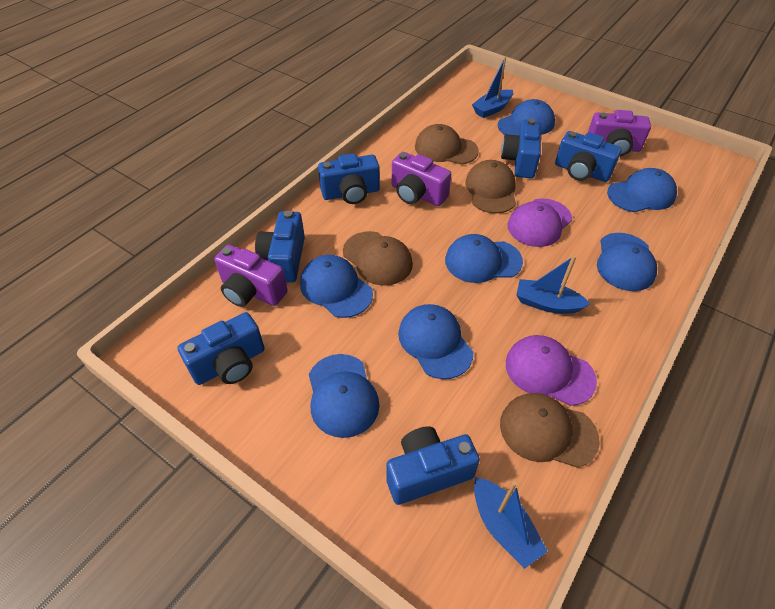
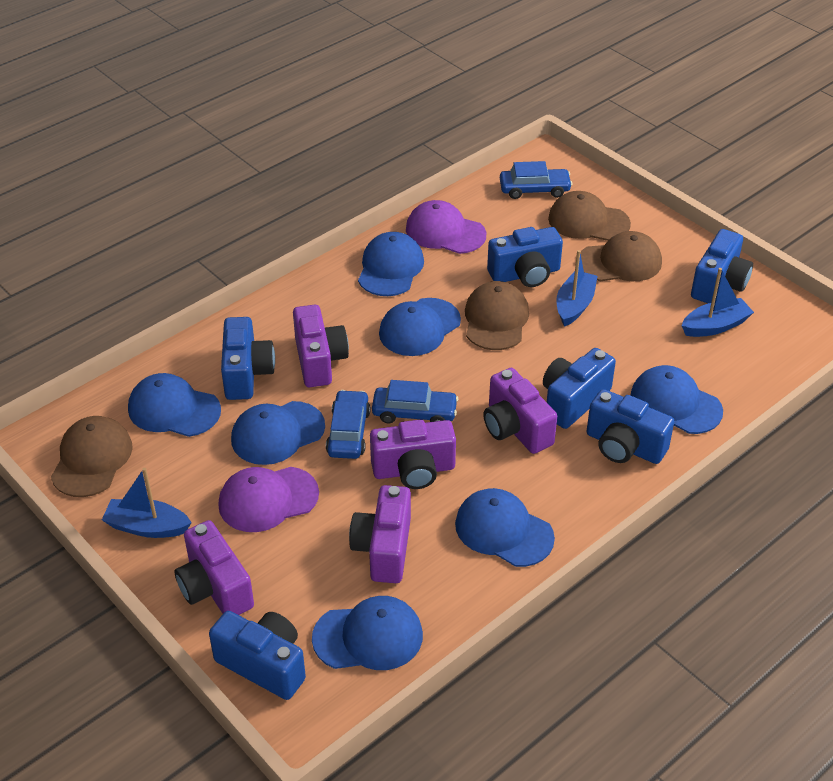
blue car: 0 -> 3
purple camera: 3 -> 5

